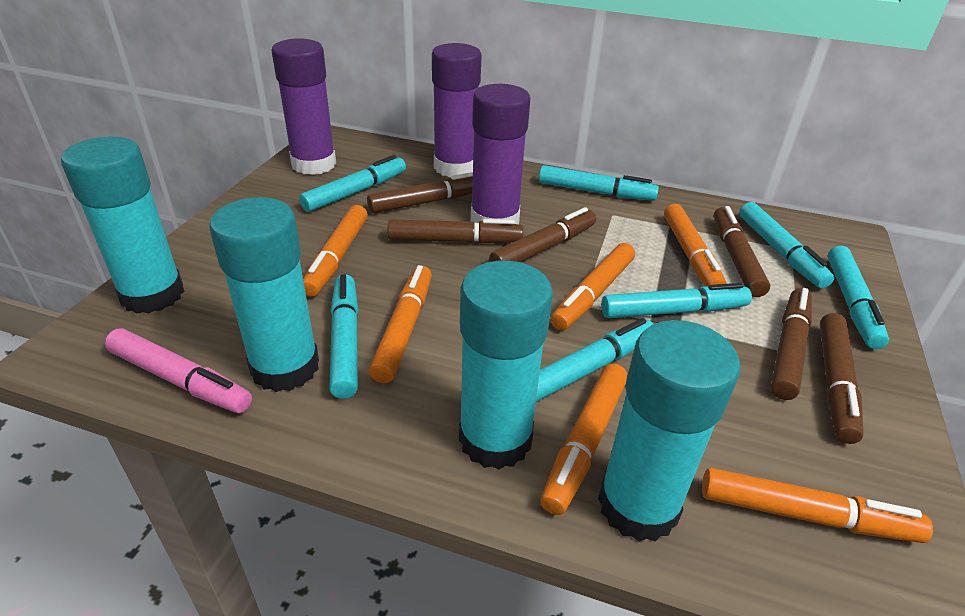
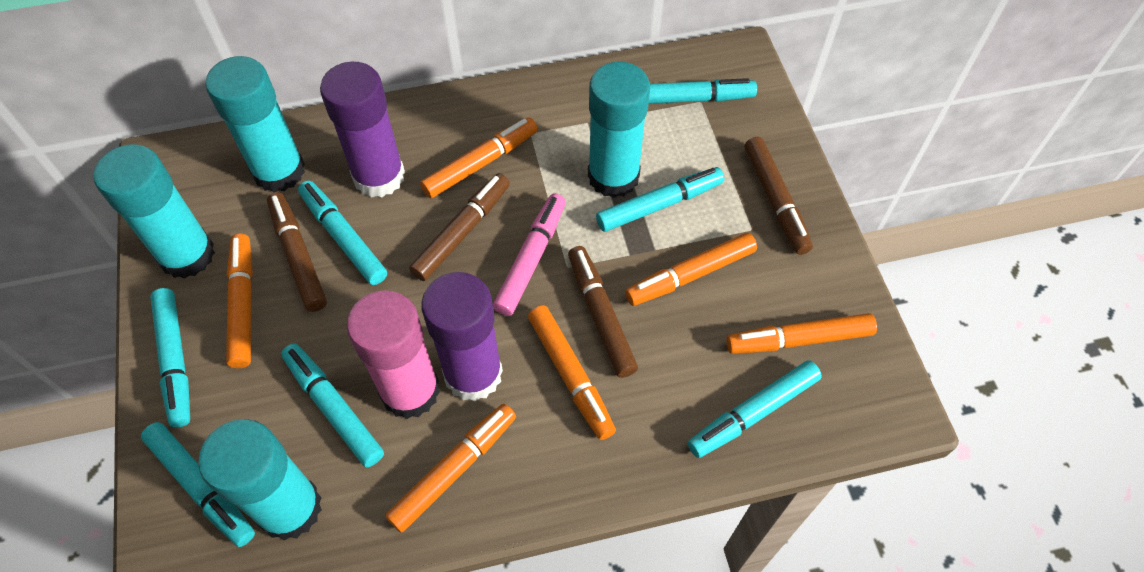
brown marker: 6 -> 4
pink glue stick: 0 -> 1
purple glue stick: 3 -> 2

